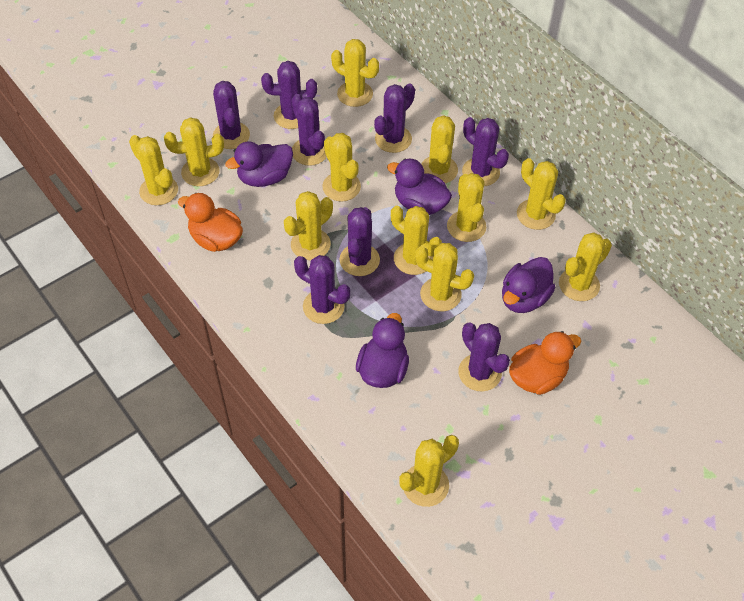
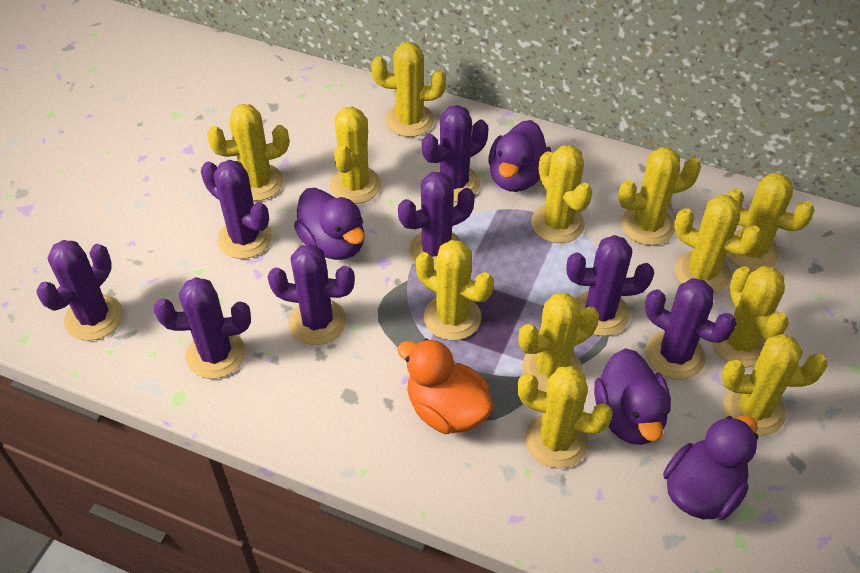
orange duck: 2 -> 1

